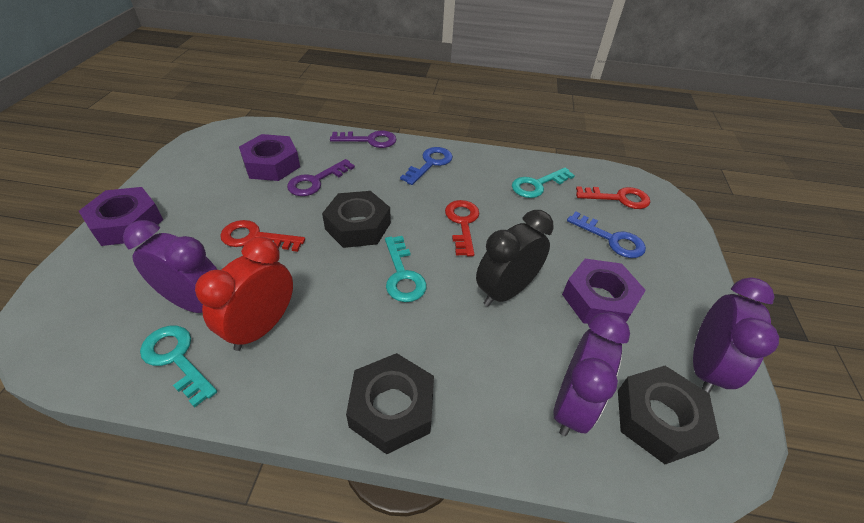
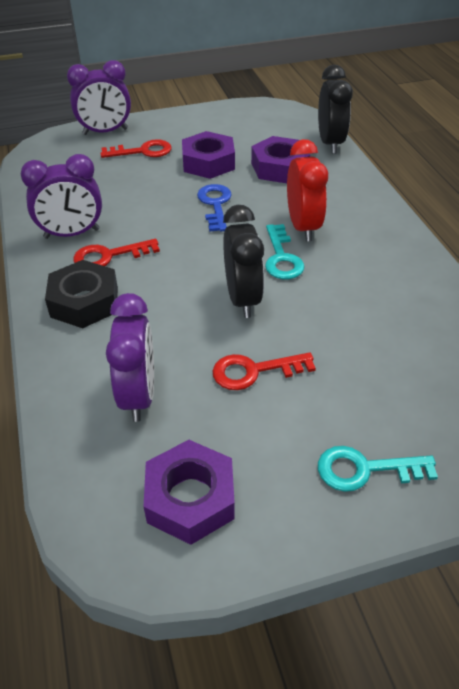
black clock: 1 -> 2
black nut: 3 -> 1
blue key: 2 -> 1
purple key: 2 -> 0
turquoise key: 3 -> 2

